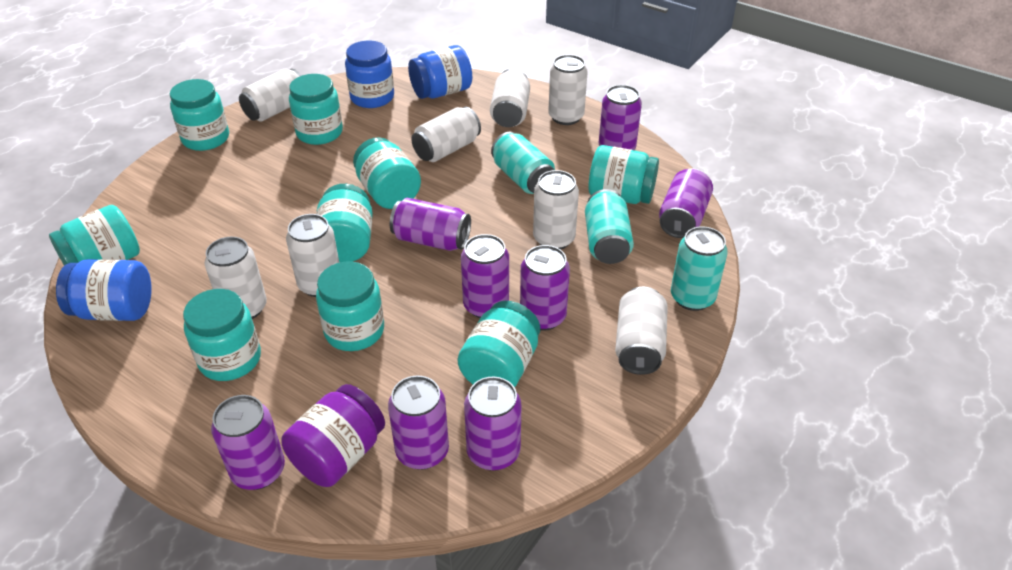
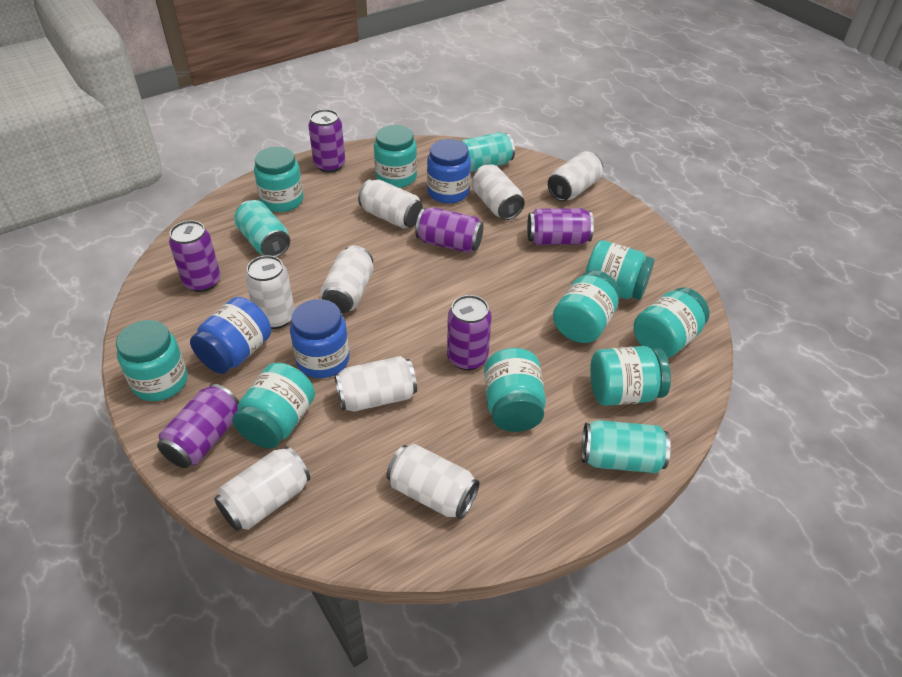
purple can: 8 -> 6
purple jar: 1 -> 0

